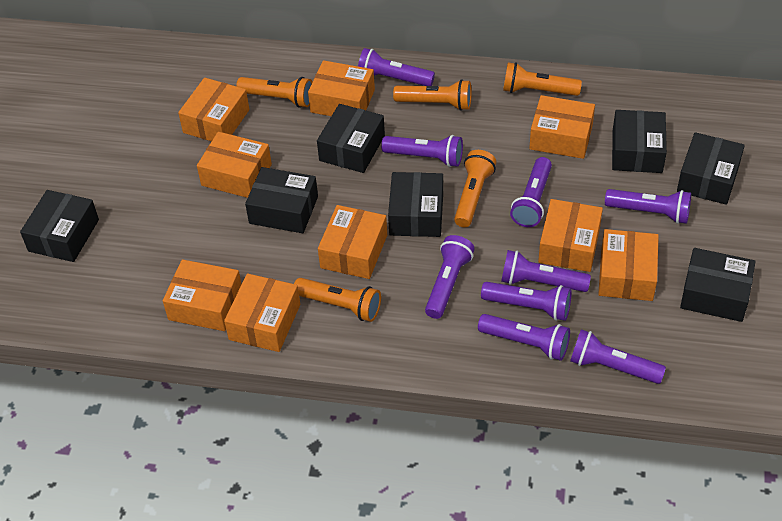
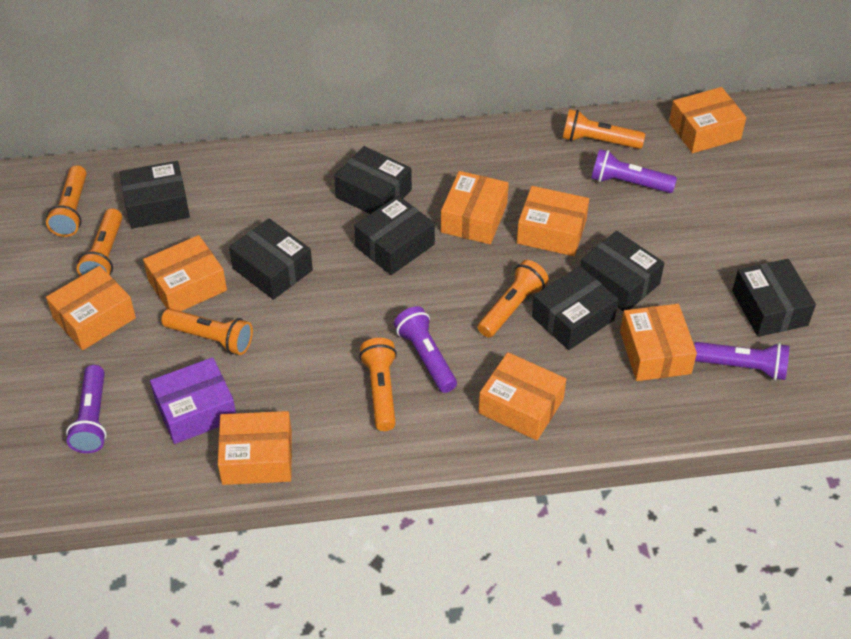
orange box: 9 -> 8
orange flashlight: 5 -> 6
purple box: 0 -> 1
purple flashlight: 9 -> 4

